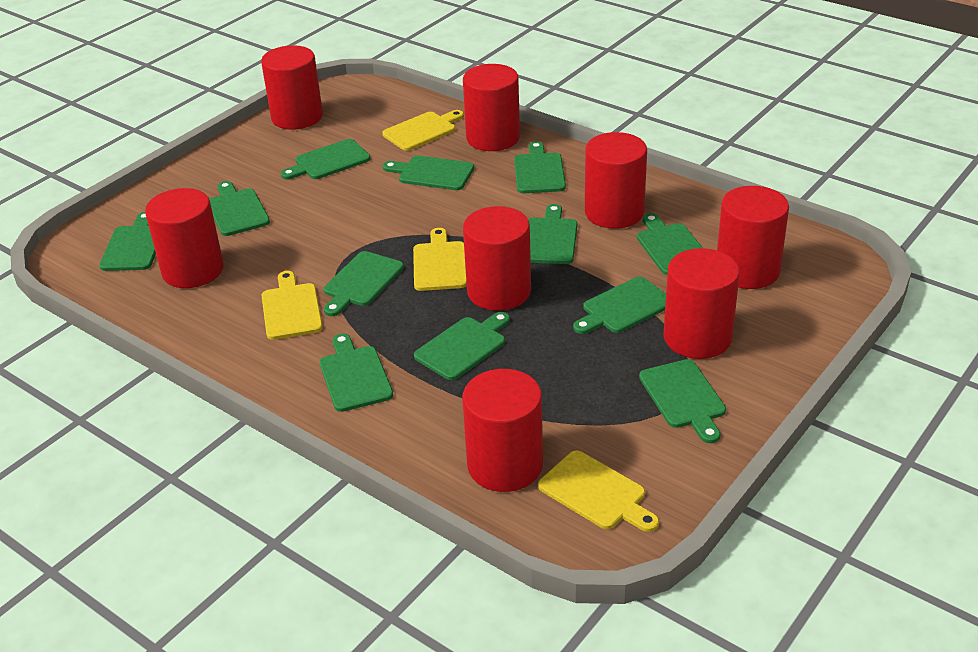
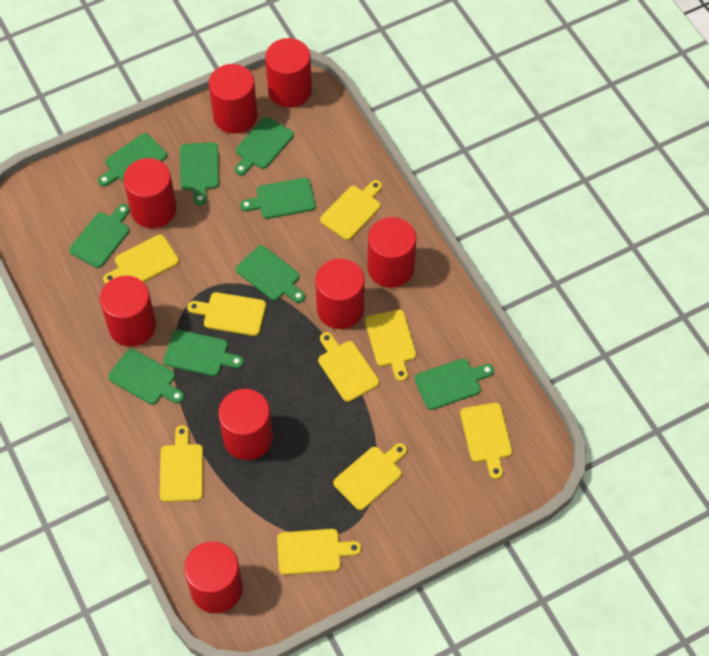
green cutting board: 12 -> 9
yellow cutting board: 4 -> 9

